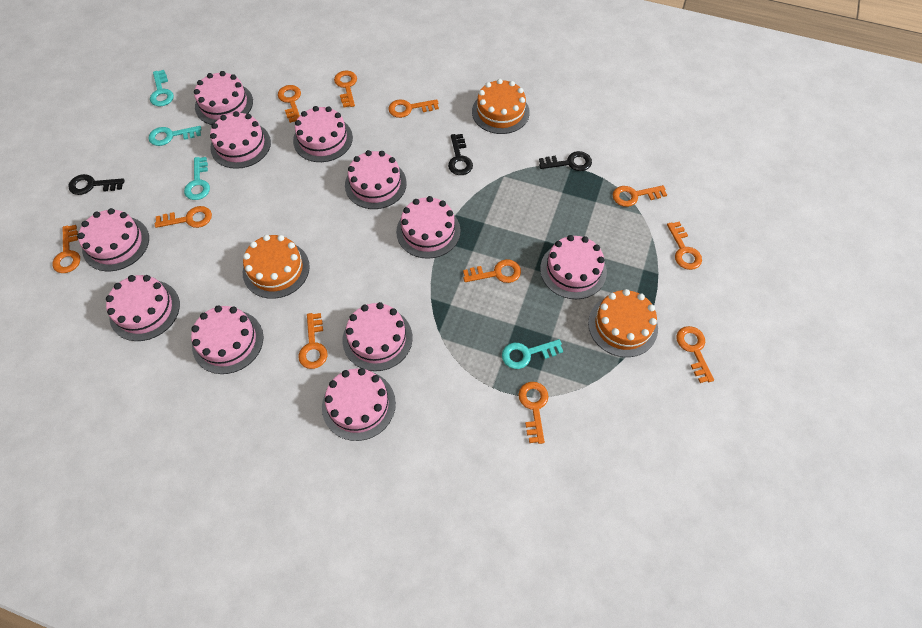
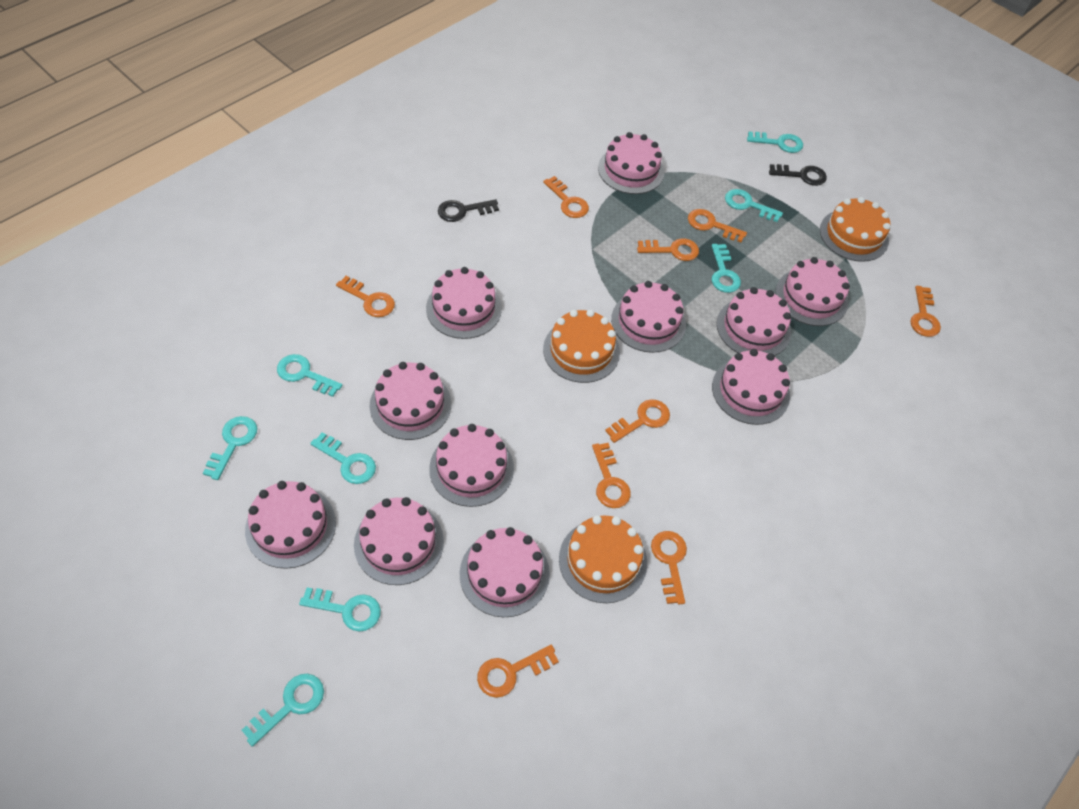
black key: 3 -> 2
orange key: 11 -> 9
turquoise key: 4 -> 8

